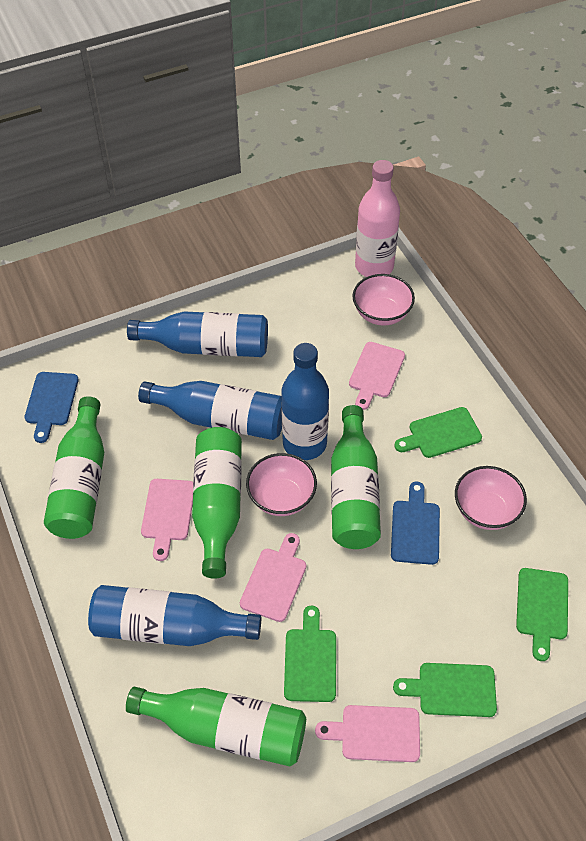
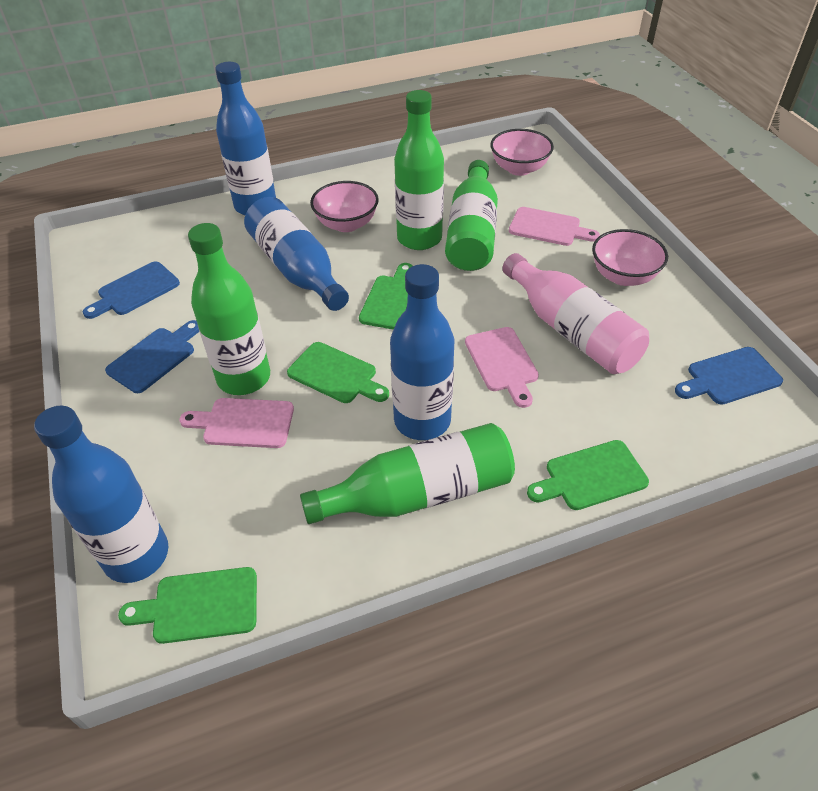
blue cutting board: 2 -> 3
pink cutting board: 4 -> 3

